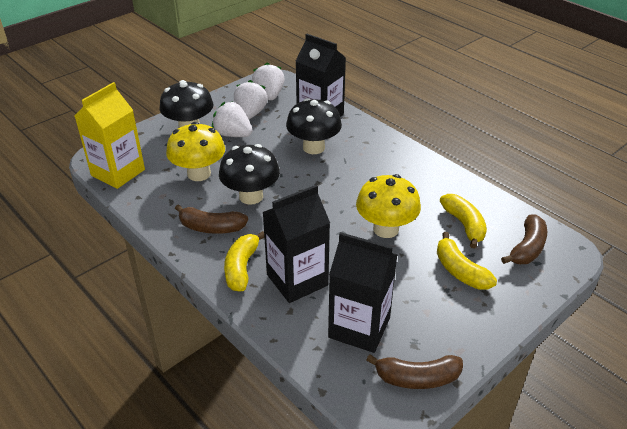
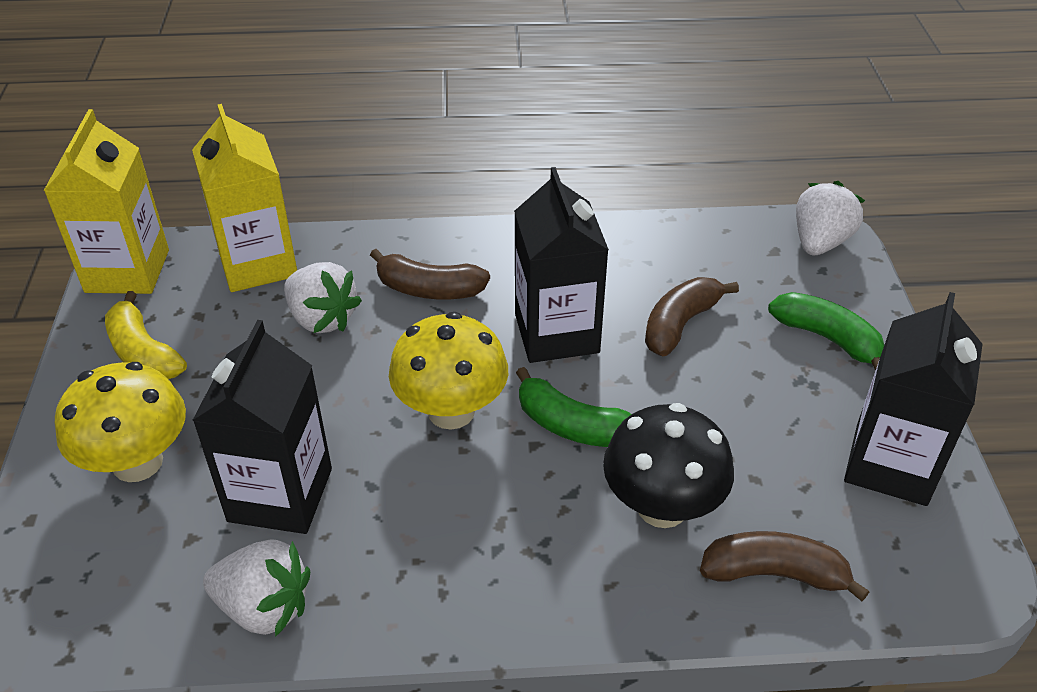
black mushroom: 3 -> 1
green banana: 0 -> 2
yellow banana: 3 -> 1
yellow carton: 1 -> 2

